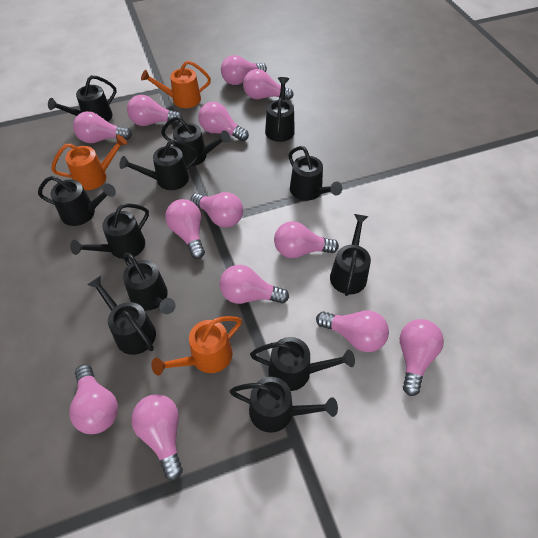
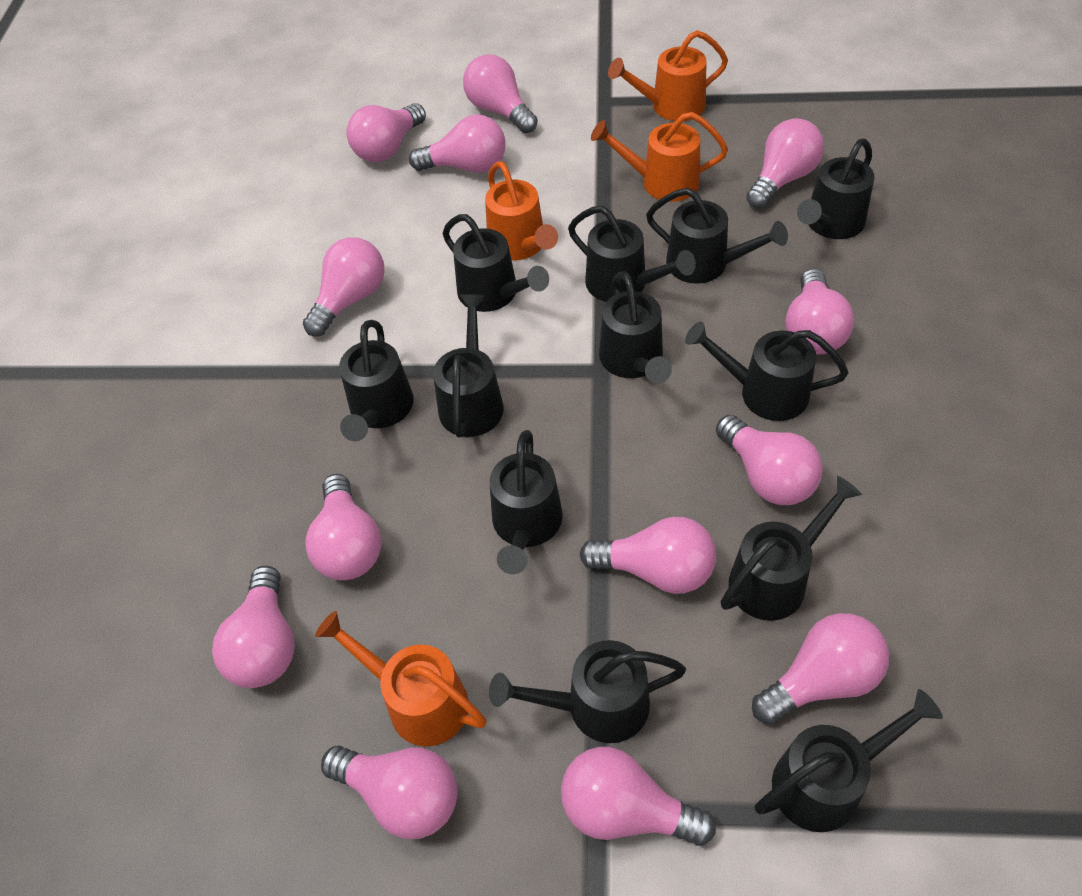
orange watering can: 3 -> 4

